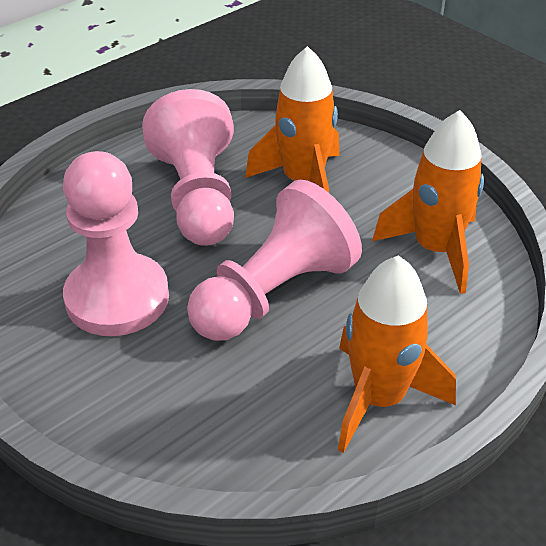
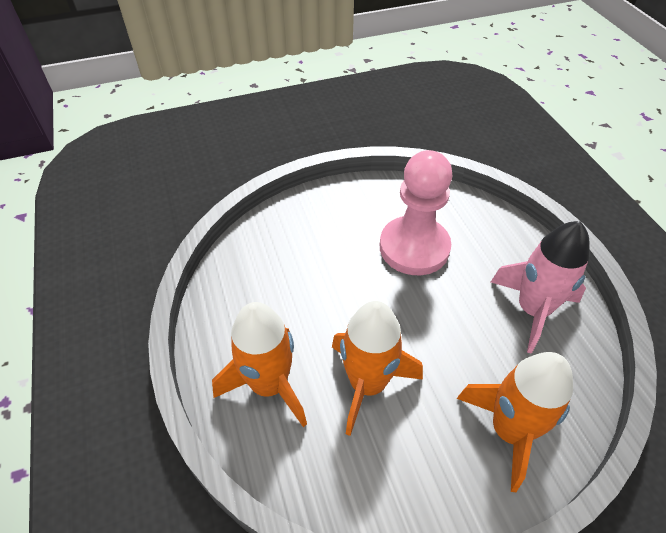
pink pawn: 3 -> 1
pink rocket: 0 -> 1

